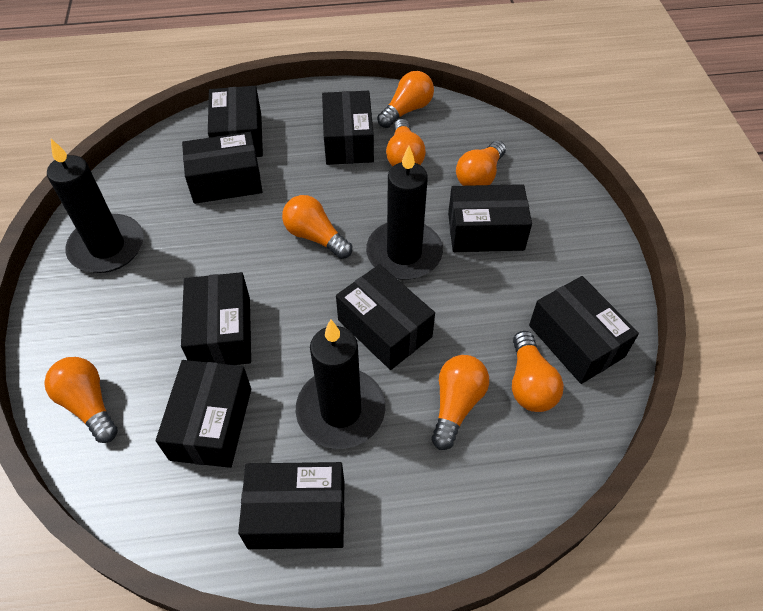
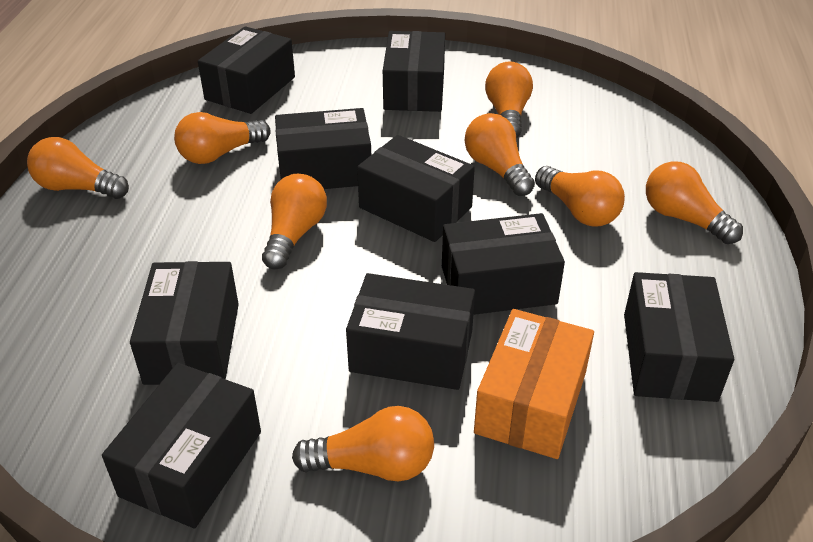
black candle: 3 -> 0
orange box: 0 -> 1
orange light bulb: 7 -> 8

